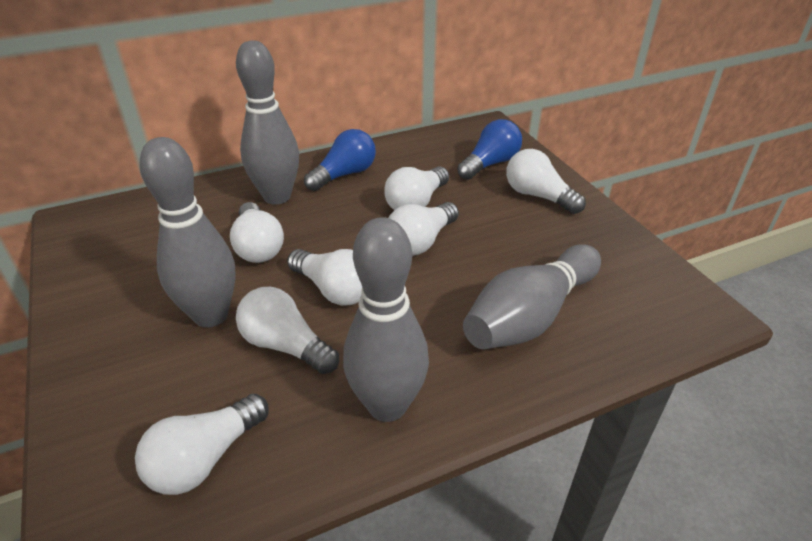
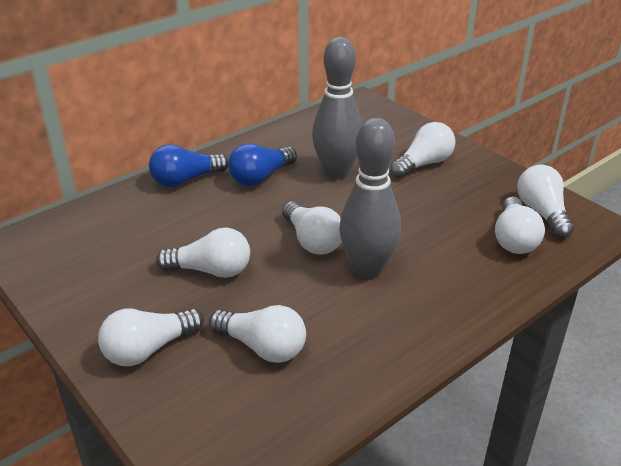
grey bowling pin: 4 -> 2

